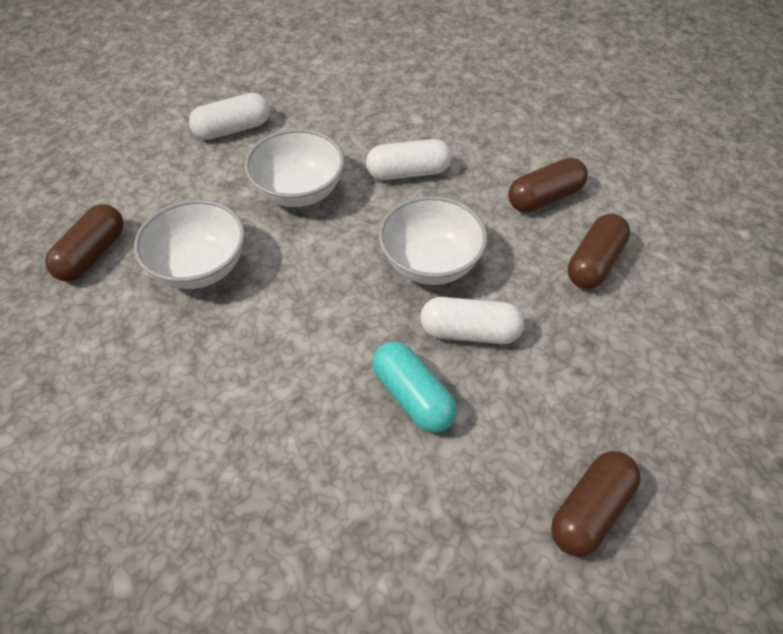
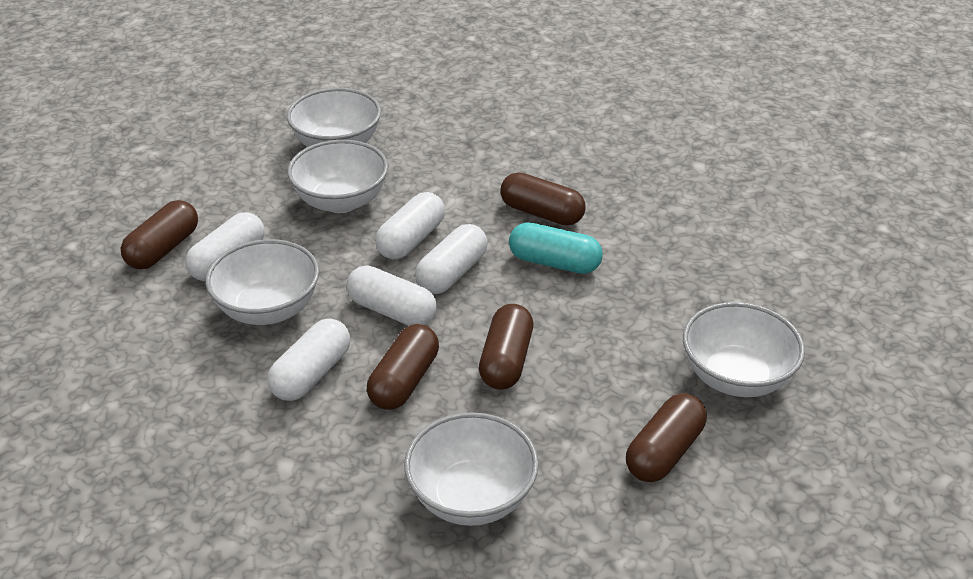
brown capsule: 4 -> 5
white bowl: 3 -> 5
white capsule: 3 -> 5

